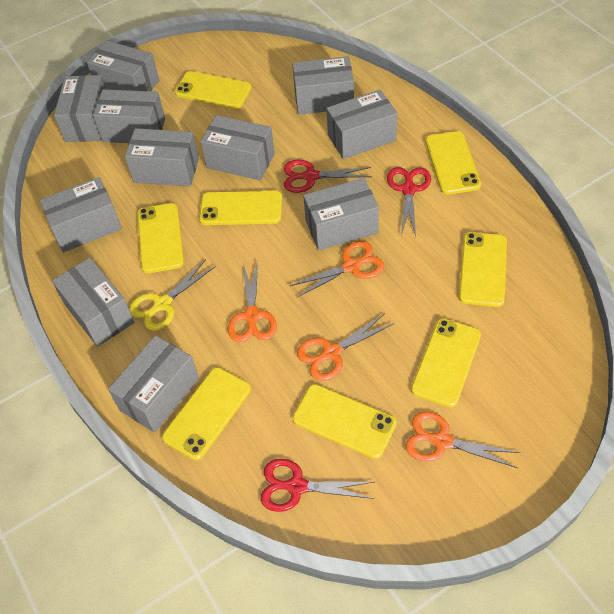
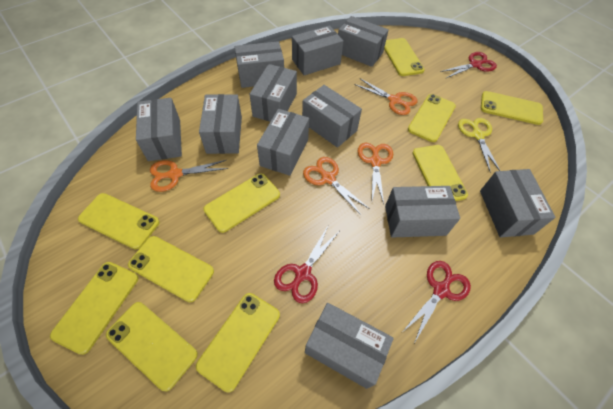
yellow phone: 8 -> 10

